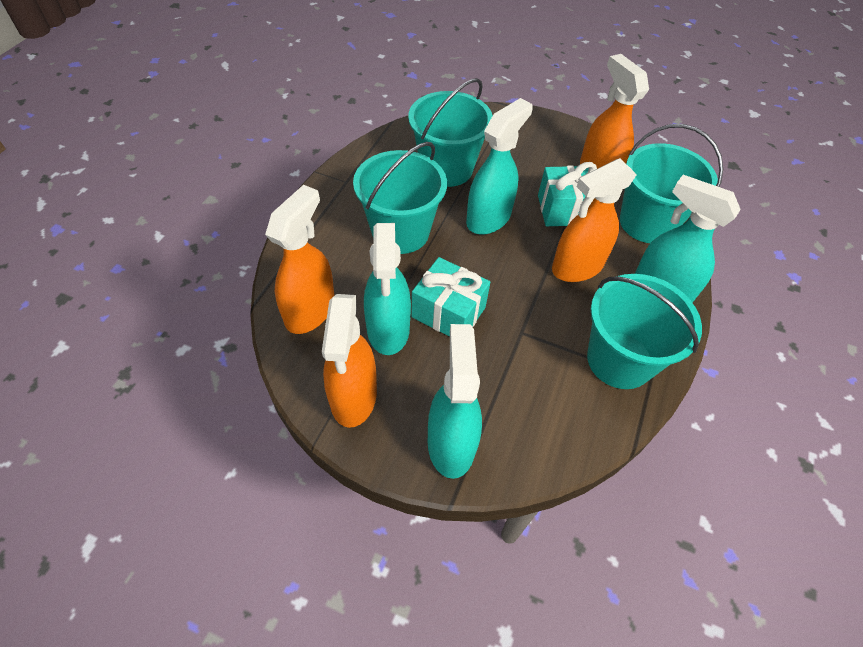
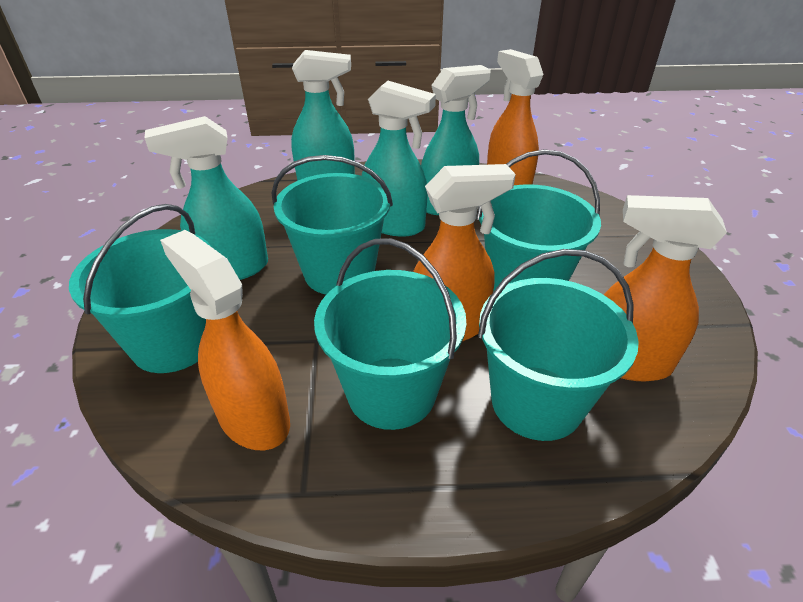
turquoise bucket: 4 -> 5
turquoise gift: 2 -> 0

